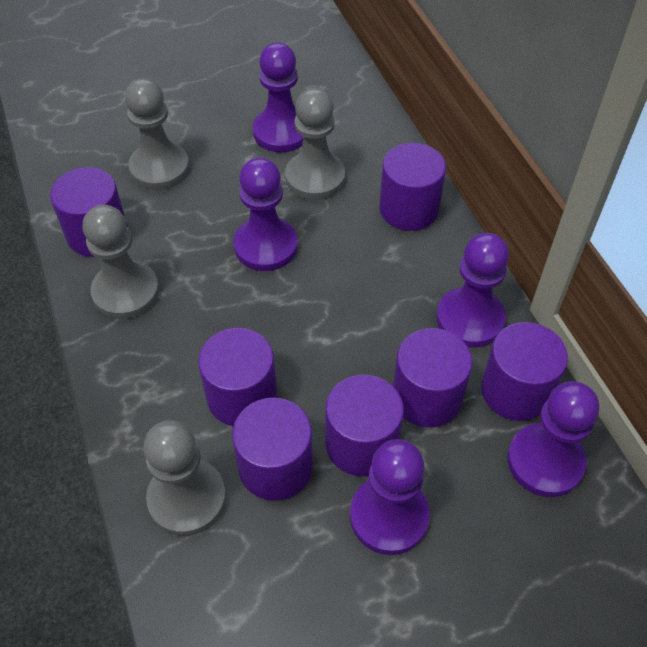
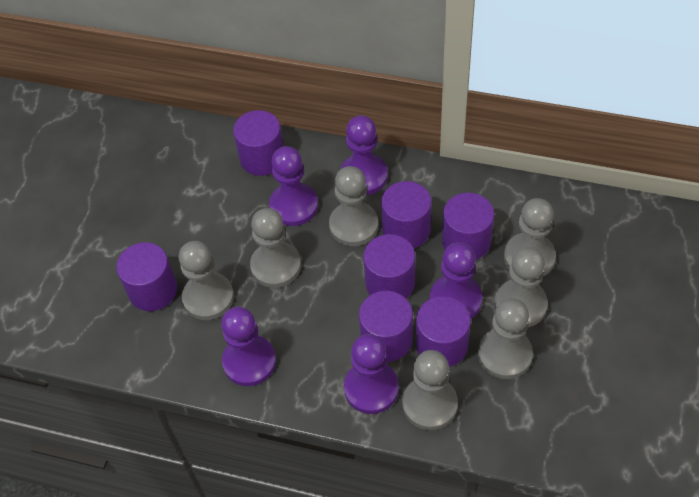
grey pawn: 4 -> 7

